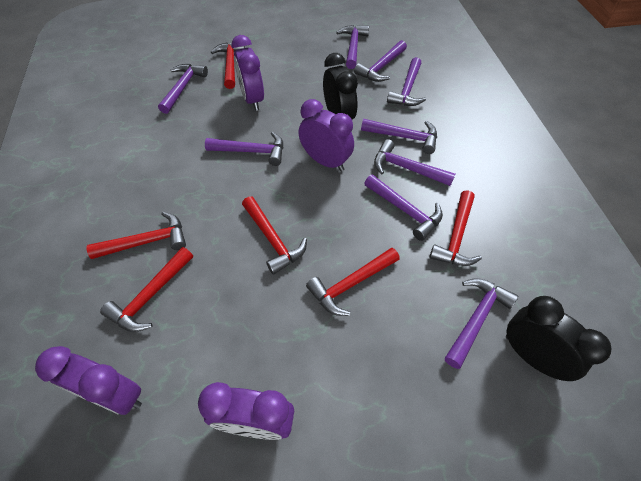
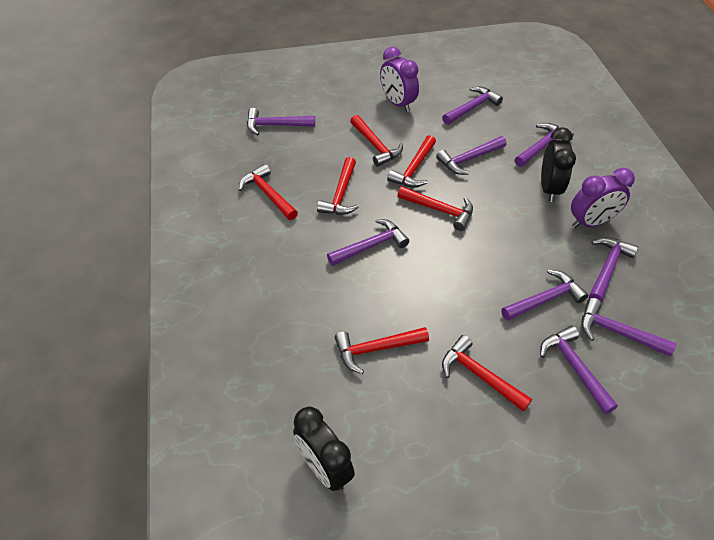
purple clock: 4 -> 2
red hammer: 6 -> 7

